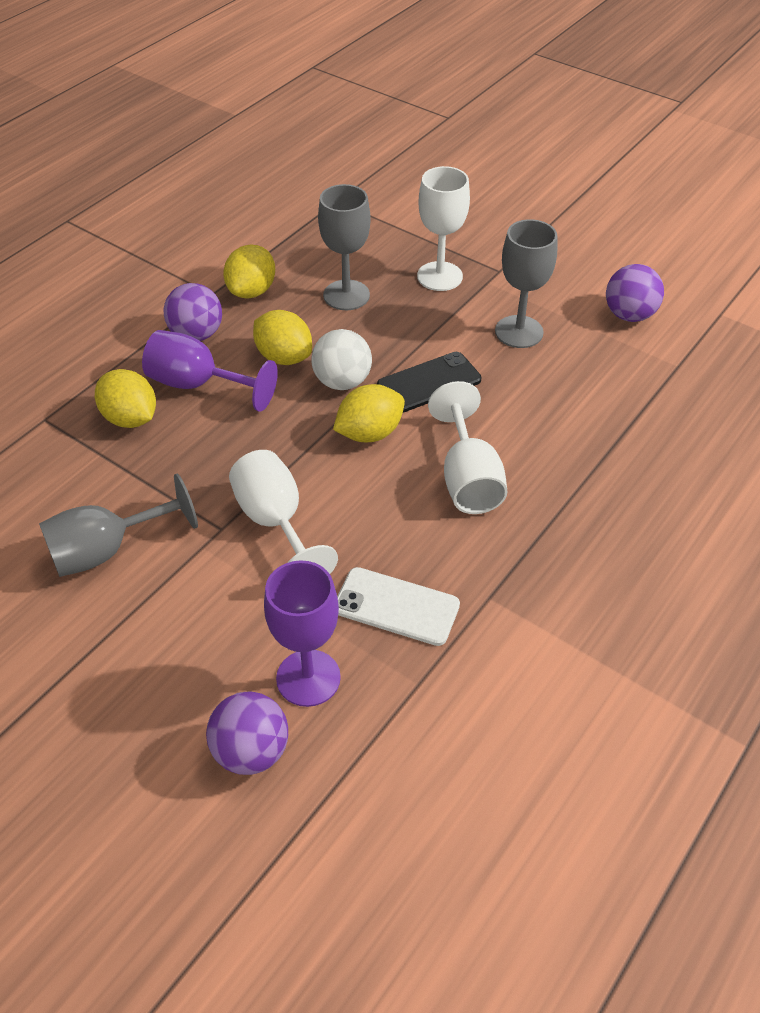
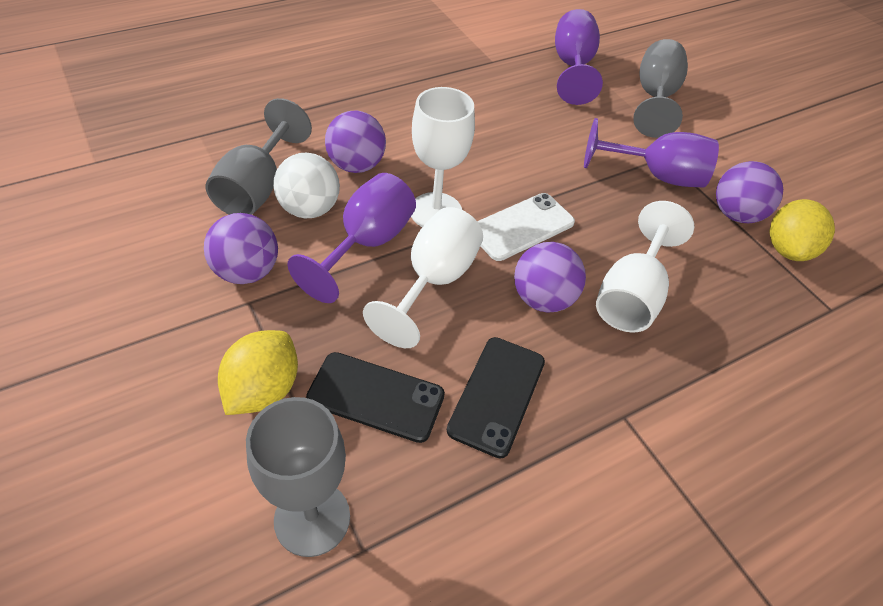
black phone: 1 -> 2
purple ball: 3 -> 4
purple goblet: 2 -> 3
yellow lemon: 4 -> 2

